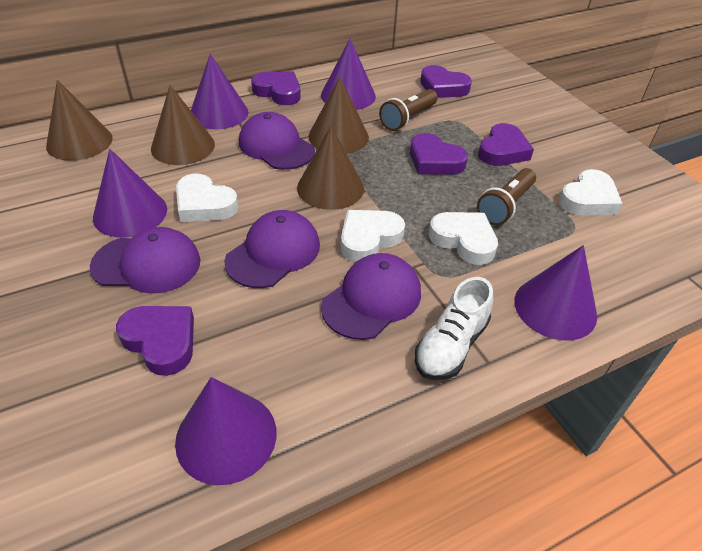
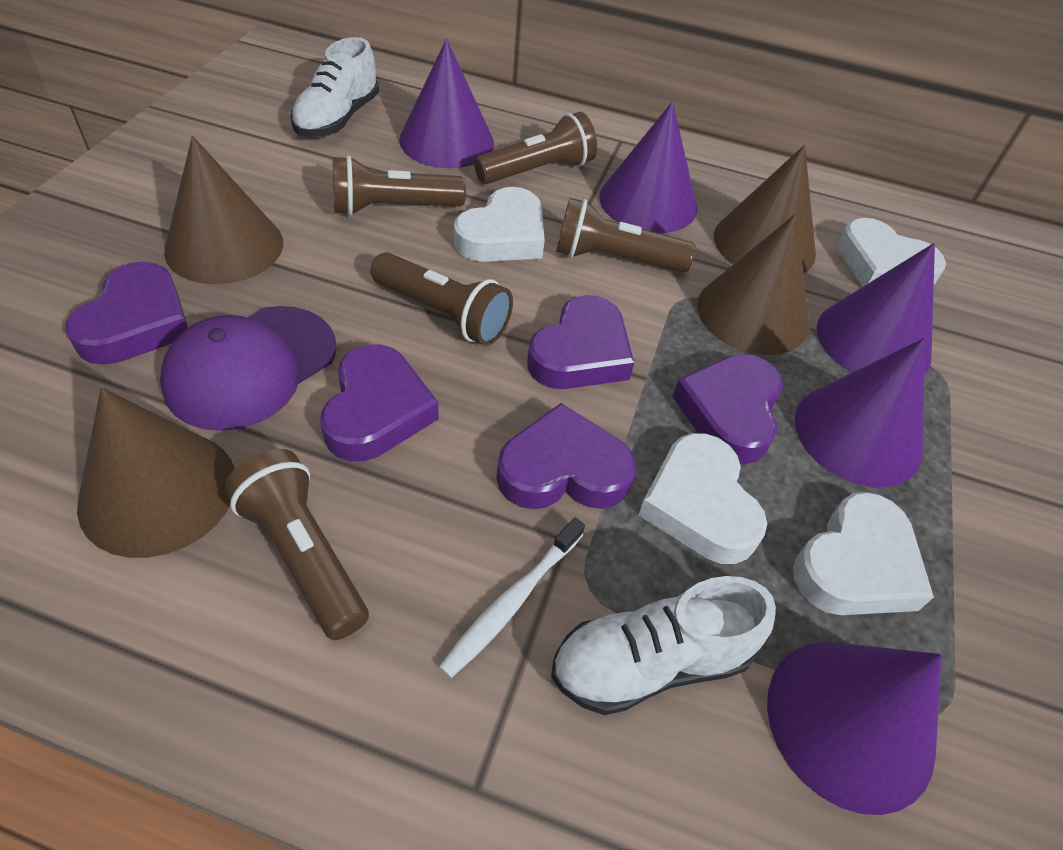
brown flashlight: 2 -> 5
purple cap: 4 -> 1
white shoe: 1 -> 2
white toothbrush: 0 -> 1

